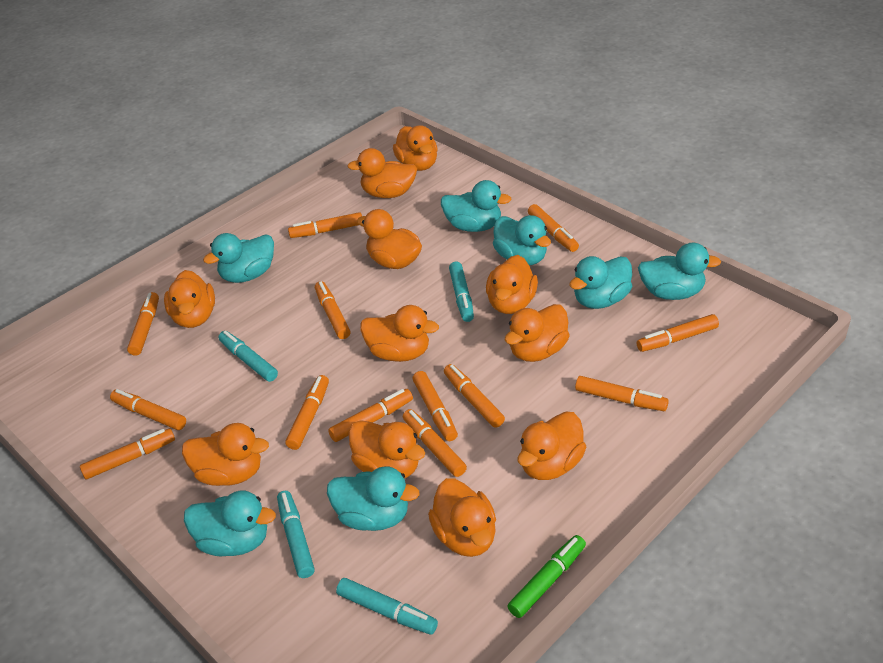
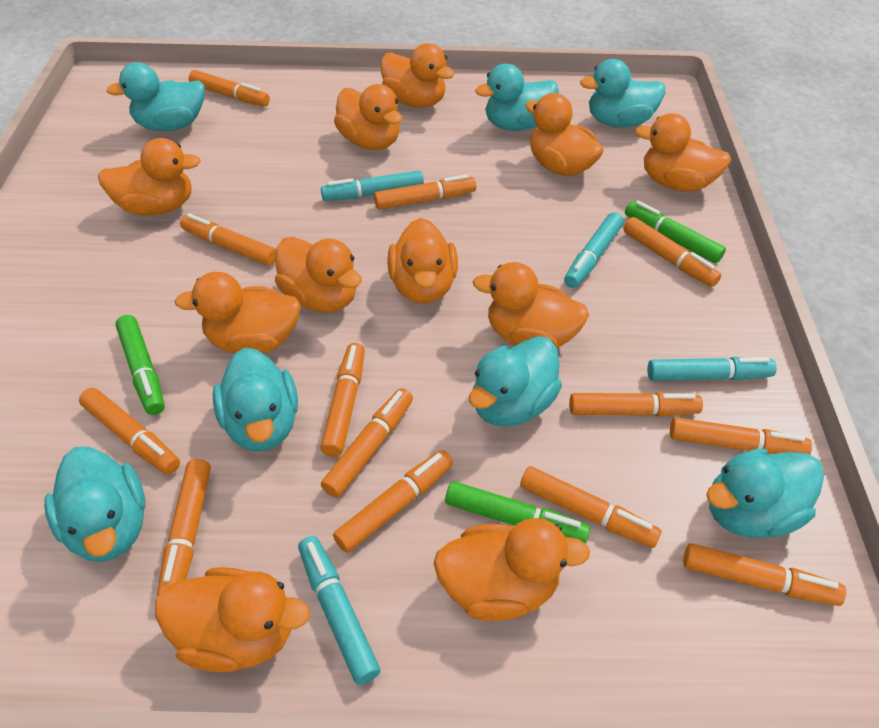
green marker: 1 -> 3

